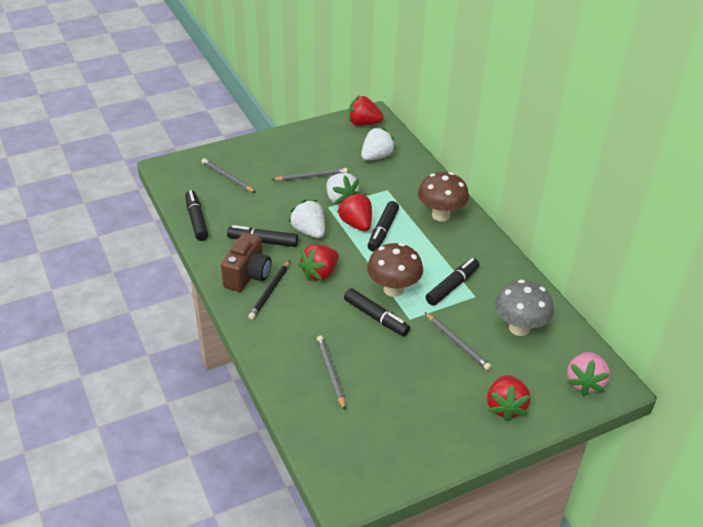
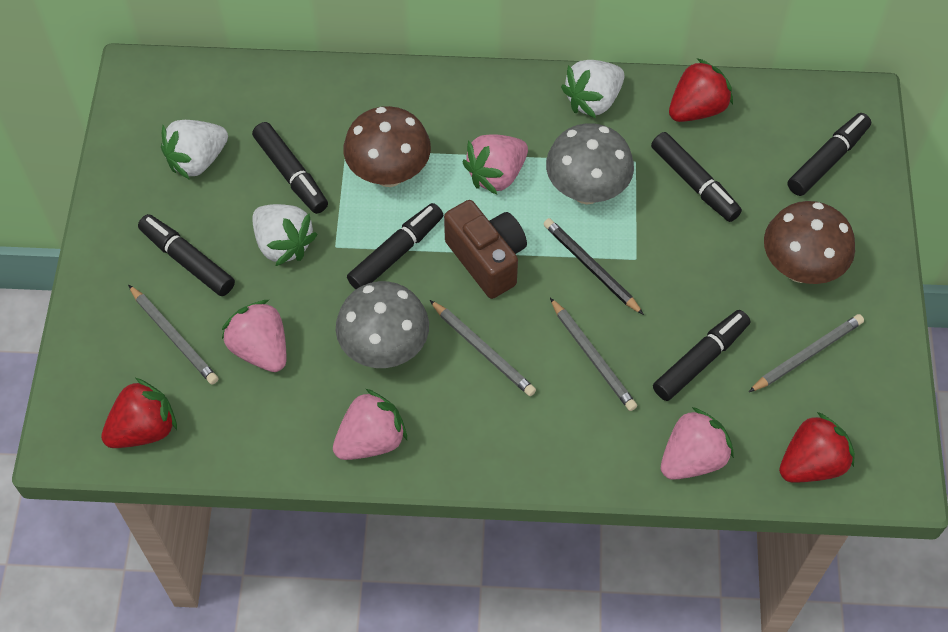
black marker: 5 -> 6
grey mushroom: 1 -> 2
pink strawberry: 1 -> 4
red strawberry: 4 -> 3

